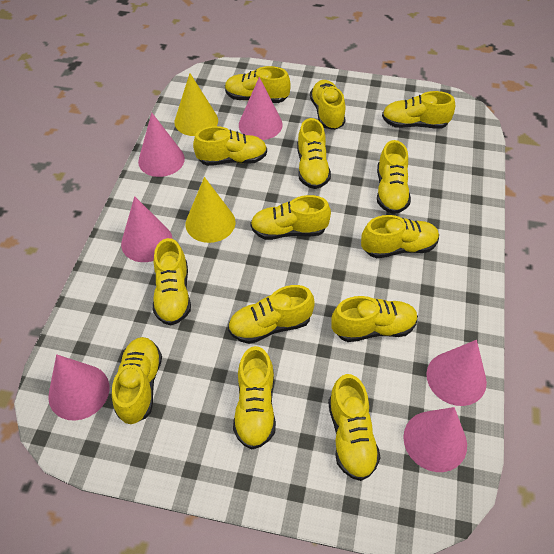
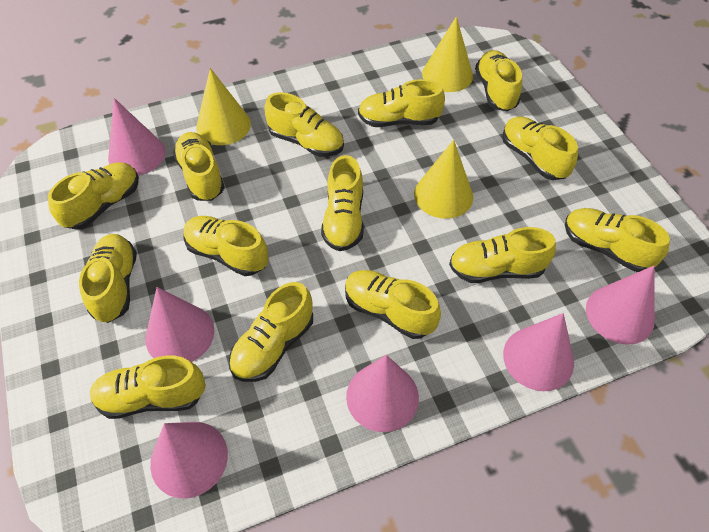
yellow cone: 2 -> 3

